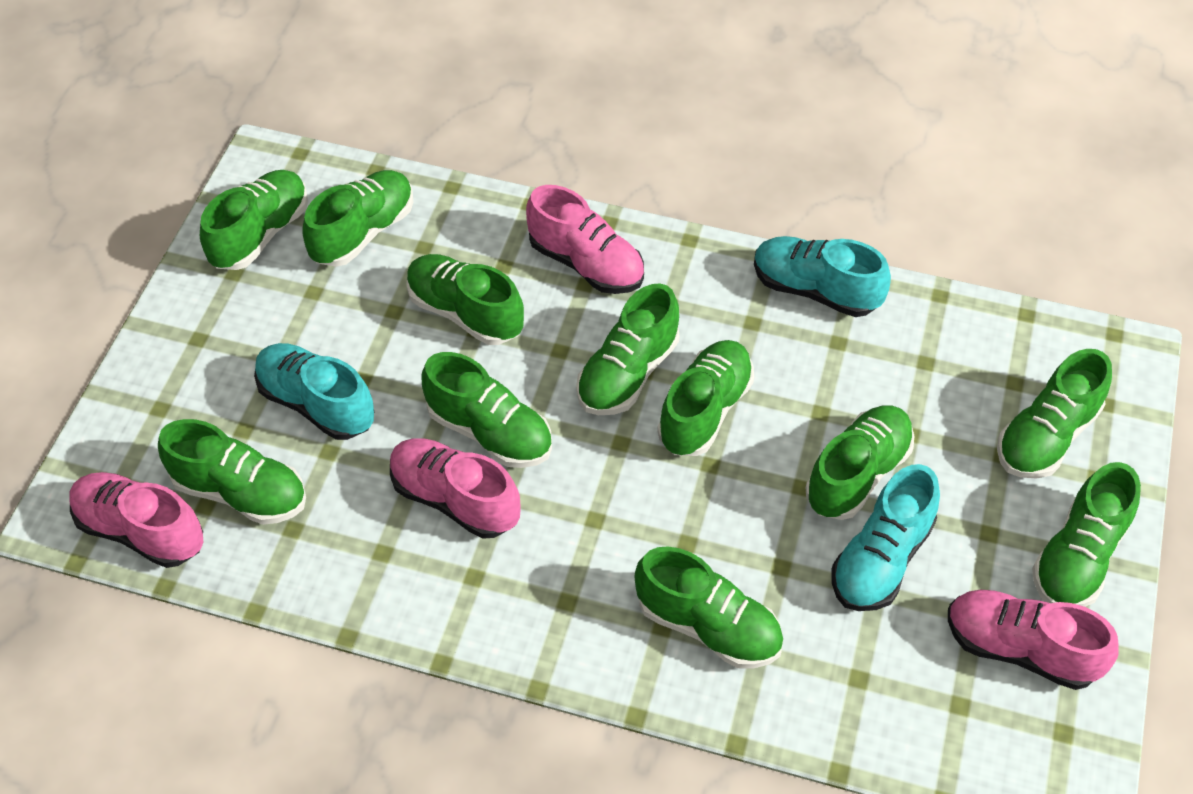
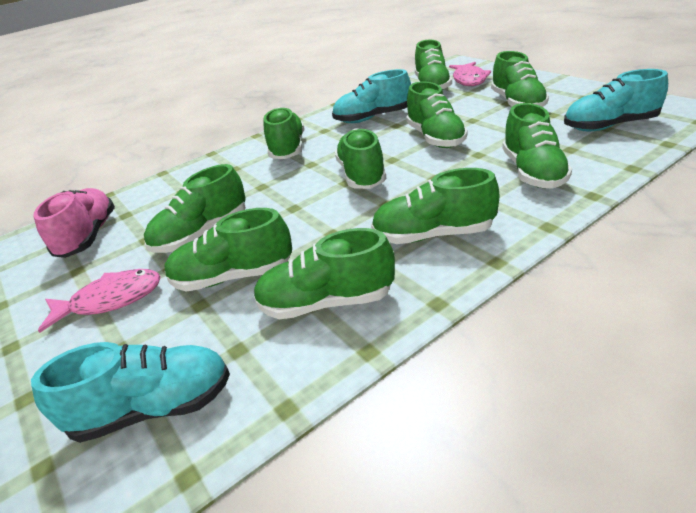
green shoe: 11 -> 10
pink fish: 0 -> 2
pink shoe: 4 -> 1

